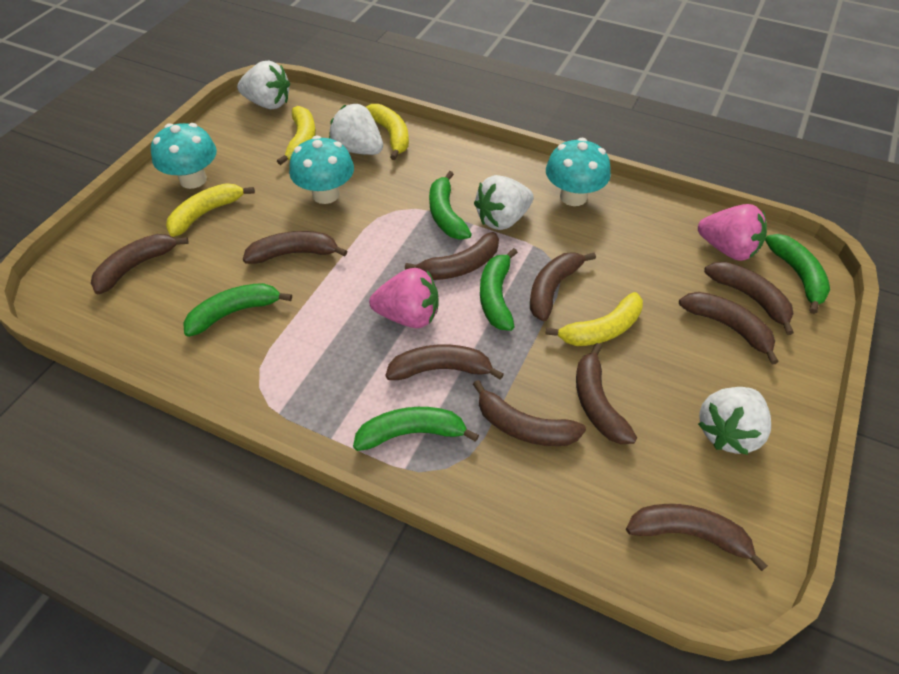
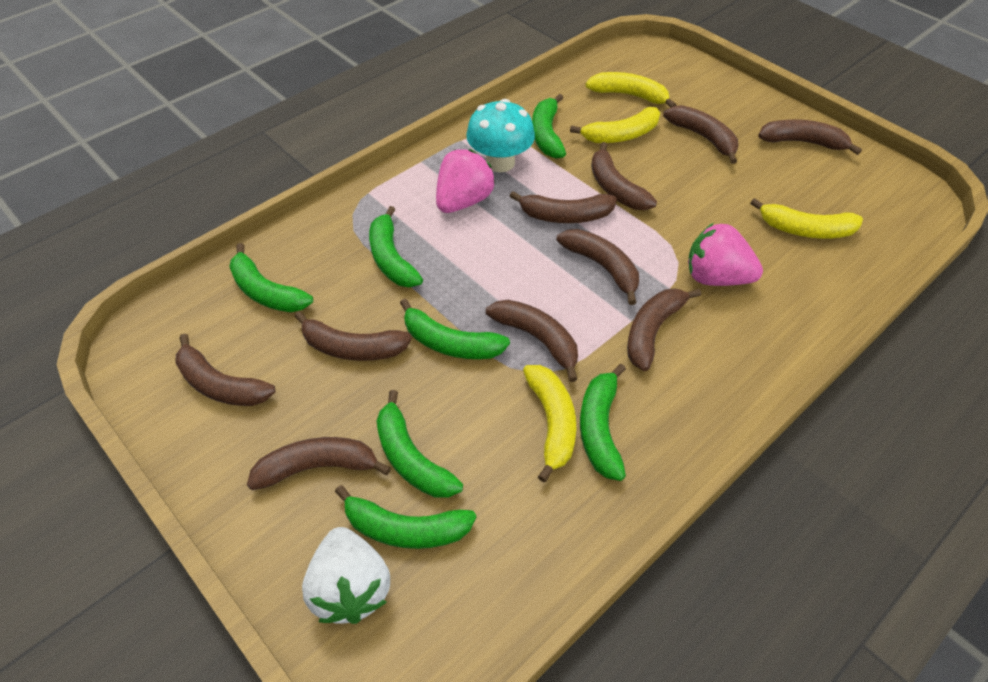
green banana: 5 -> 7
turquoise mushroom: 3 -> 1
white strawberry: 4 -> 1

